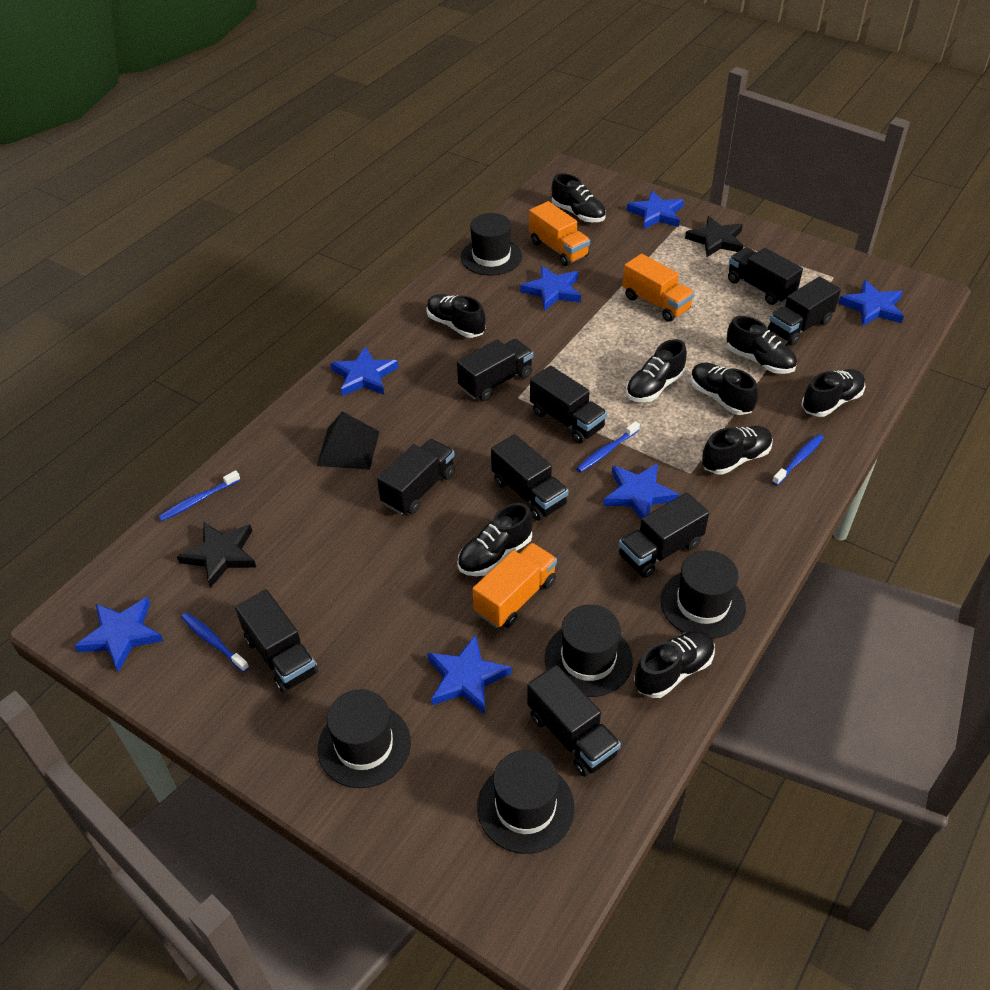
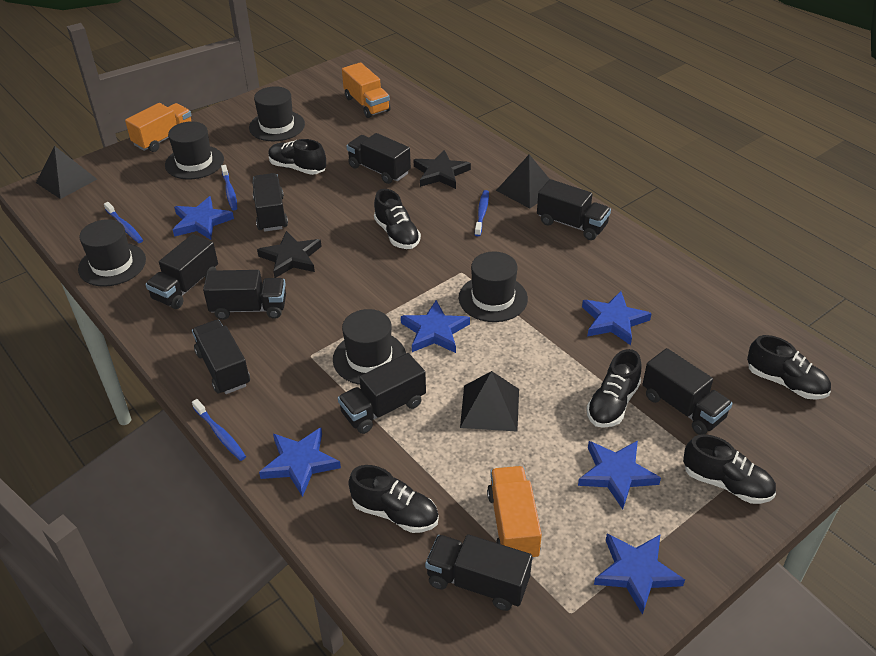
black pyramid: 1 -> 3
black shoe: 9 -> 6
blue star: 7 -> 6

